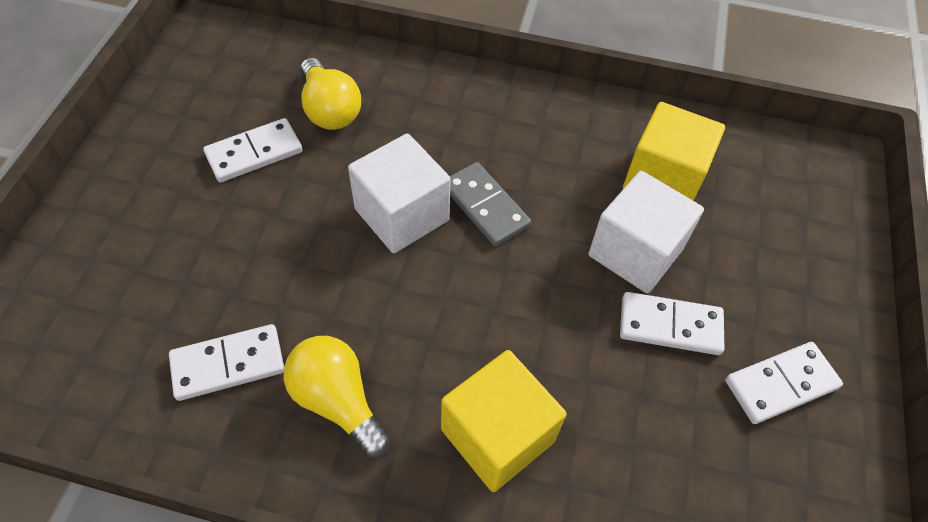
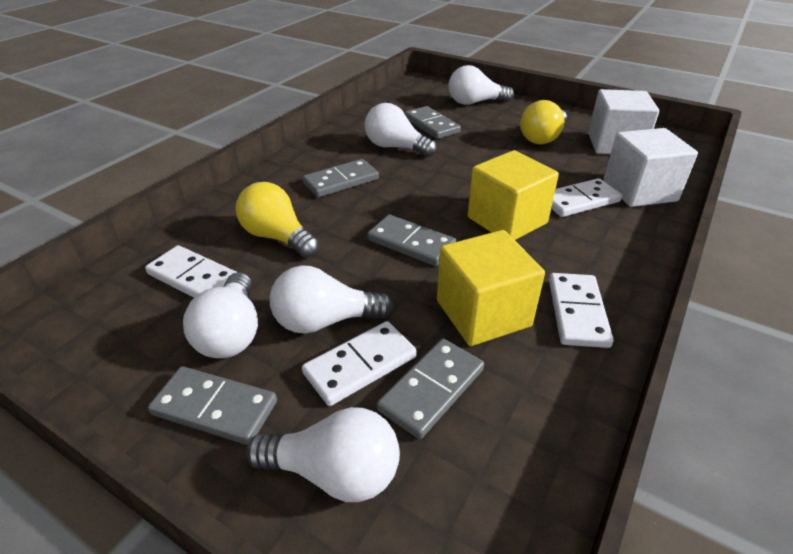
grey domino: 1 -> 5
white light bulb: 0 -> 5

